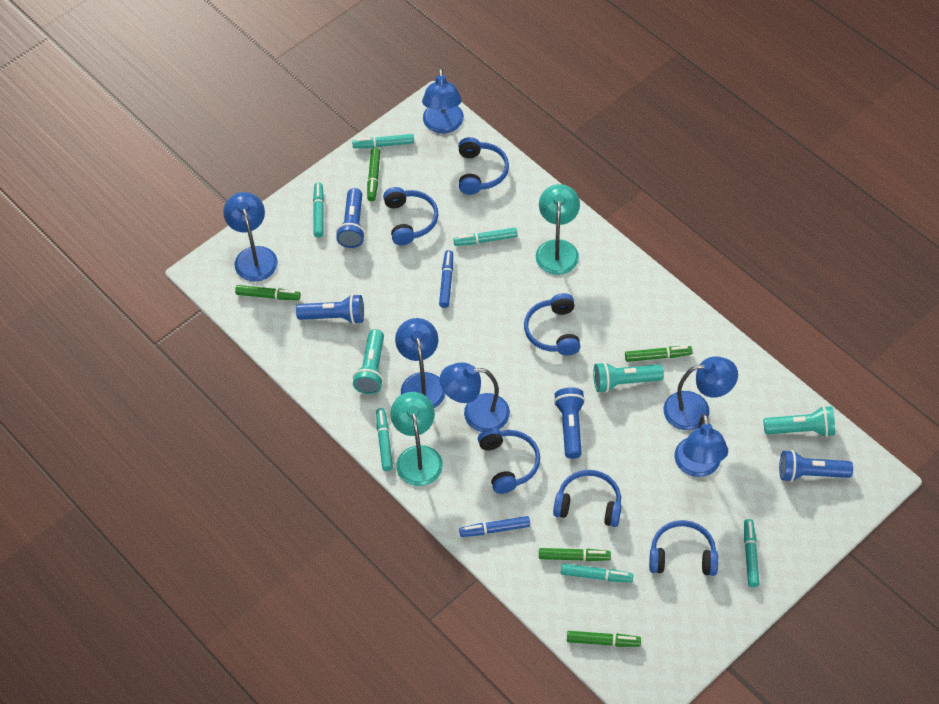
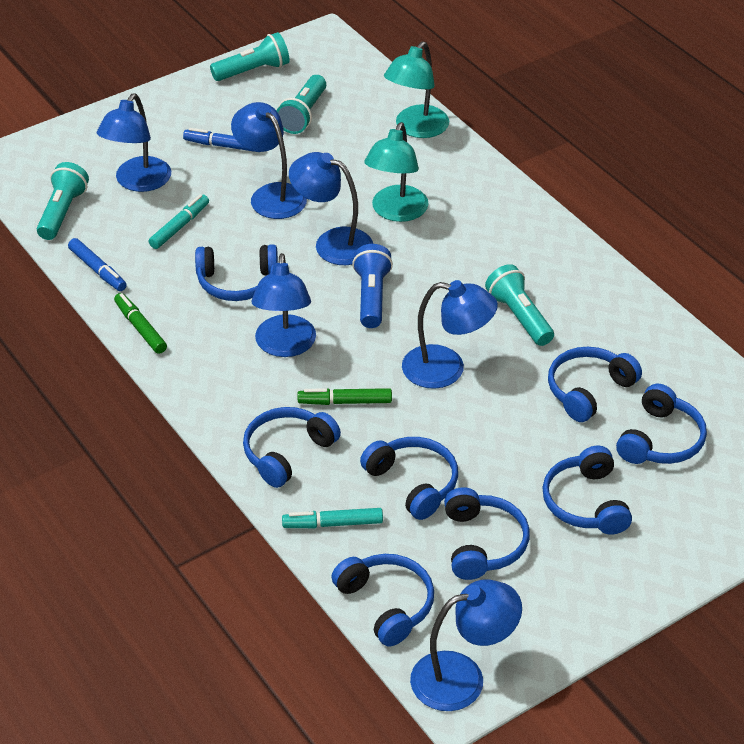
blue flashlight: 4 -> 1
blue headphones: 6 -> 8
green marker: 5 -> 2
turquoise flashlight: 3 -> 4
turquoise marker: 6 -> 2

